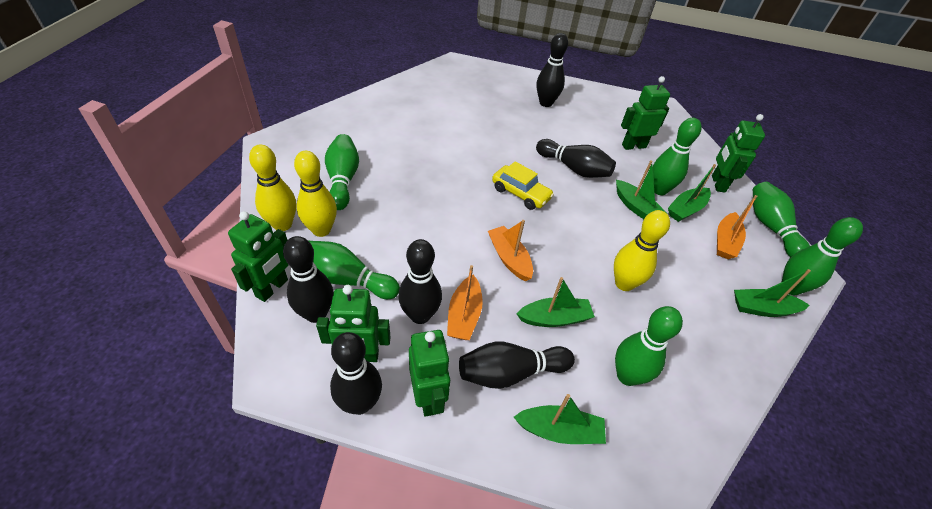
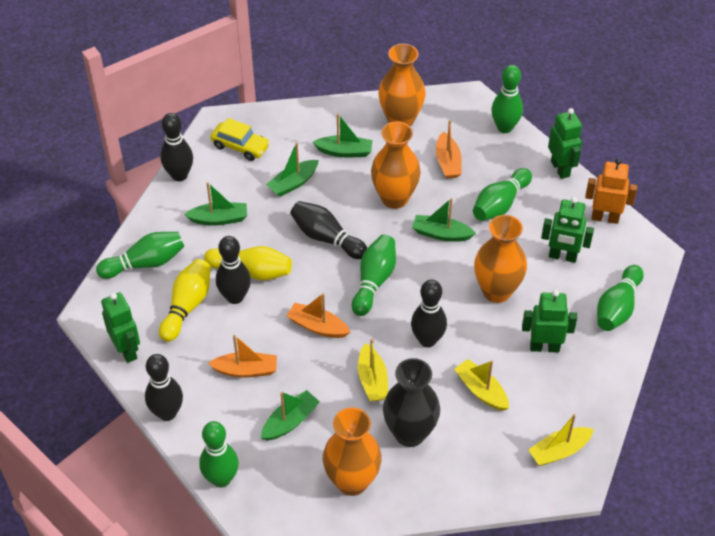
black bowling pin: 6 -> 5
black vase: 0 -> 1
green robot: 5 -> 4
orange robot: 0 -> 1
orange vase: 0 -> 4
yellow boat: 0 -> 3
yellow bowling pin: 3 -> 2

